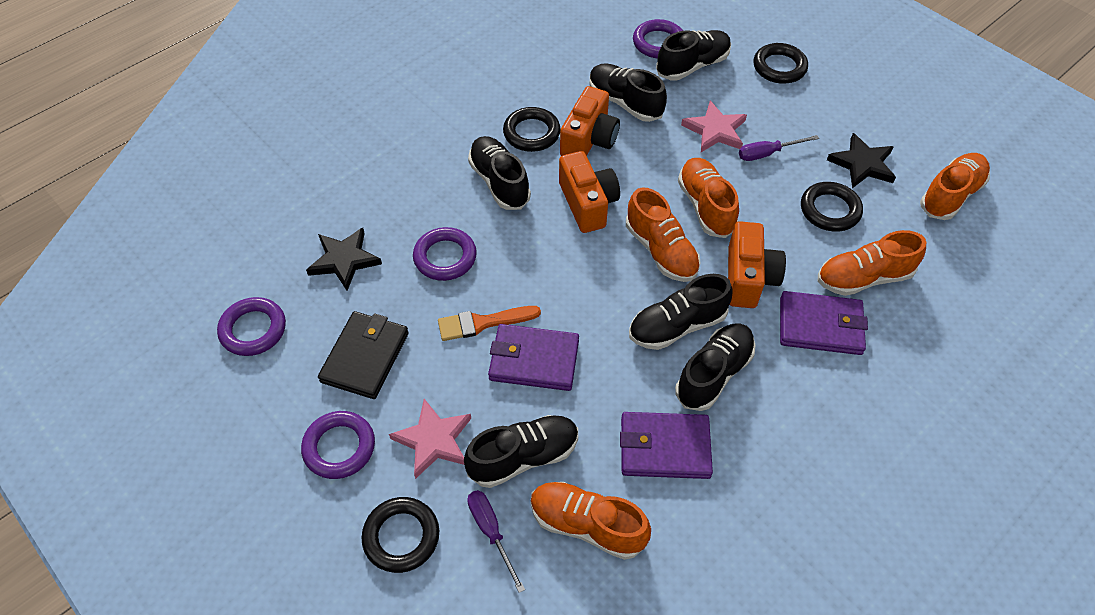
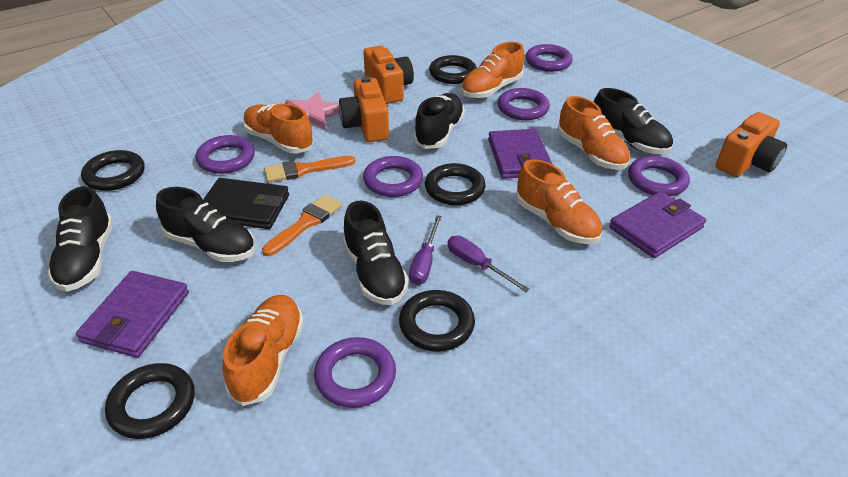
black ring: 4 -> 5
black shoe: 6 -> 5
black star: 2 -> 0
orange brush: 1 -> 2
pink star: 2 -> 1
purple ring: 4 -> 6

